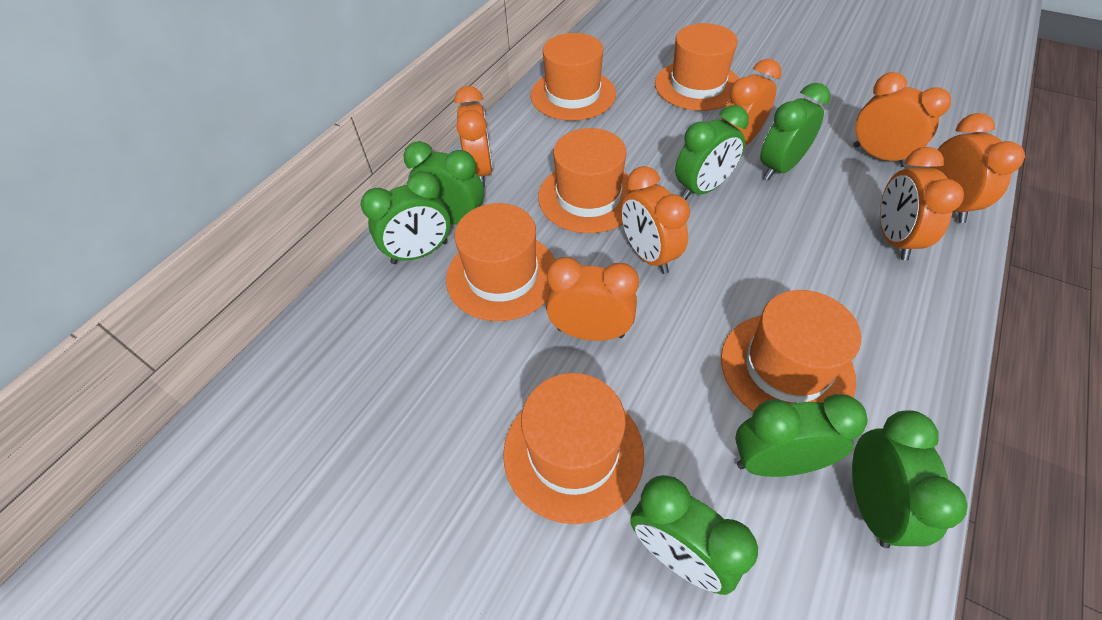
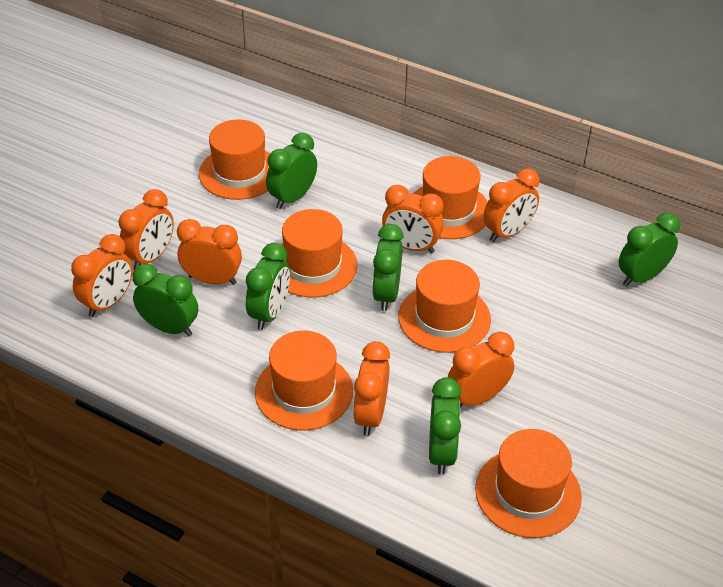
green clock: 7 -> 6

